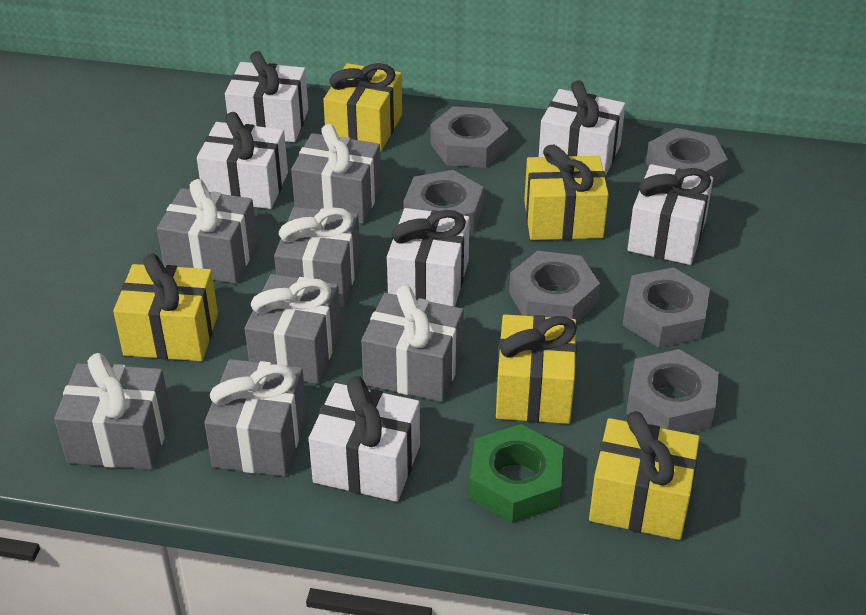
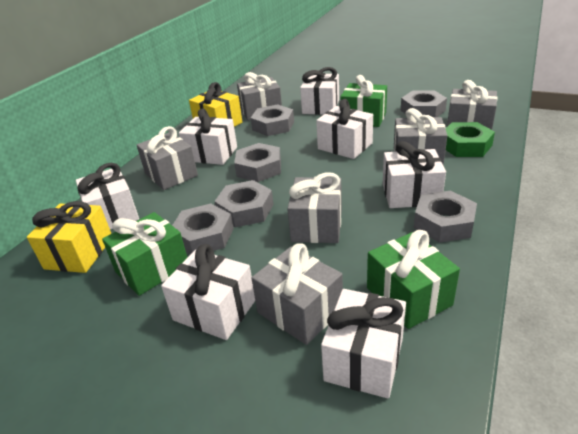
green gift: 0 -> 3
grey gift: 7 -> 6
white gift: 6 -> 7
yellow gift: 5 -> 2

